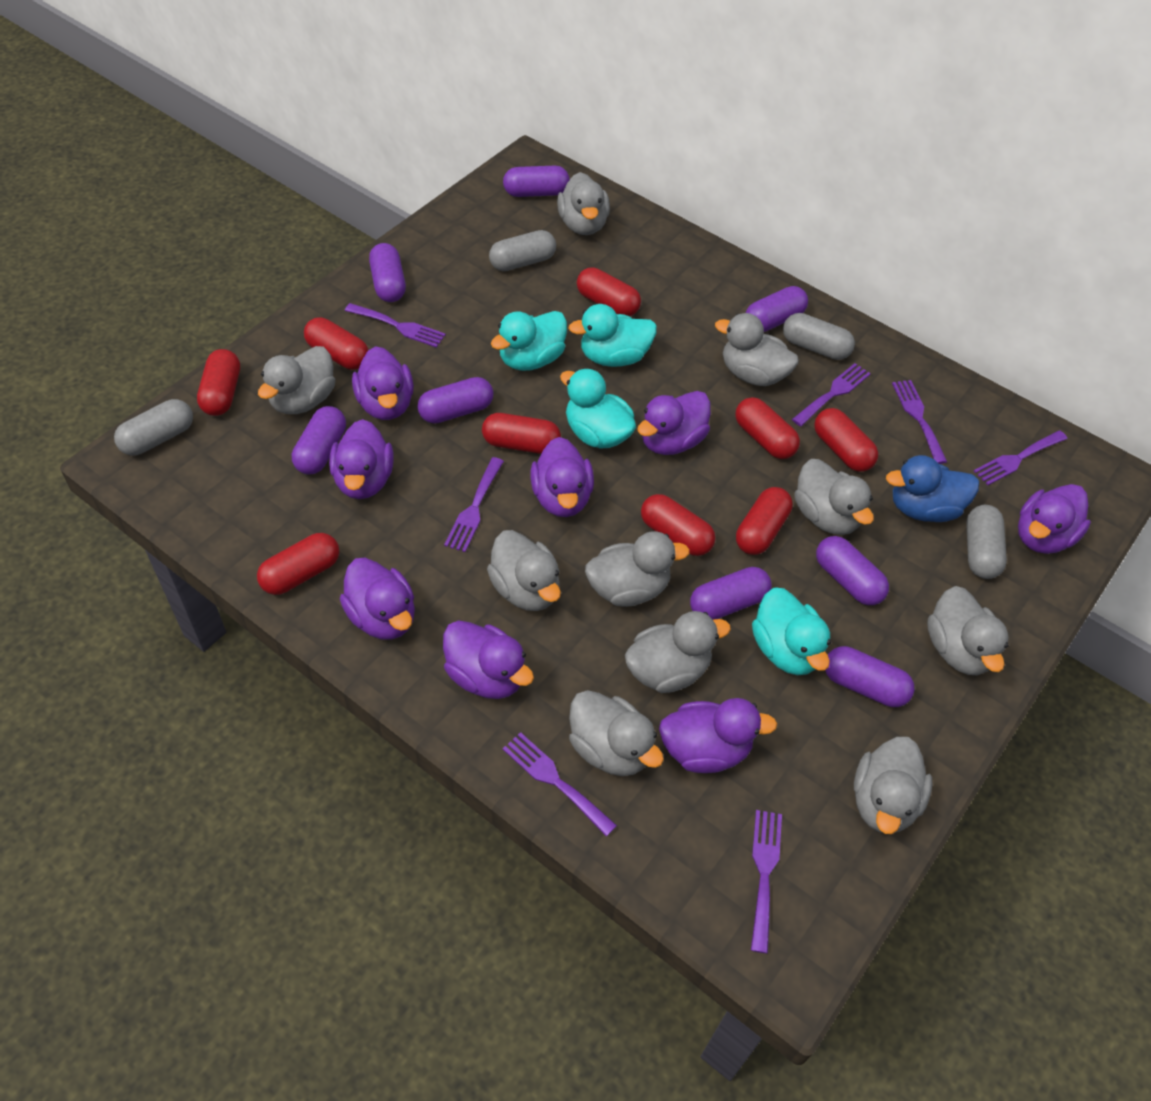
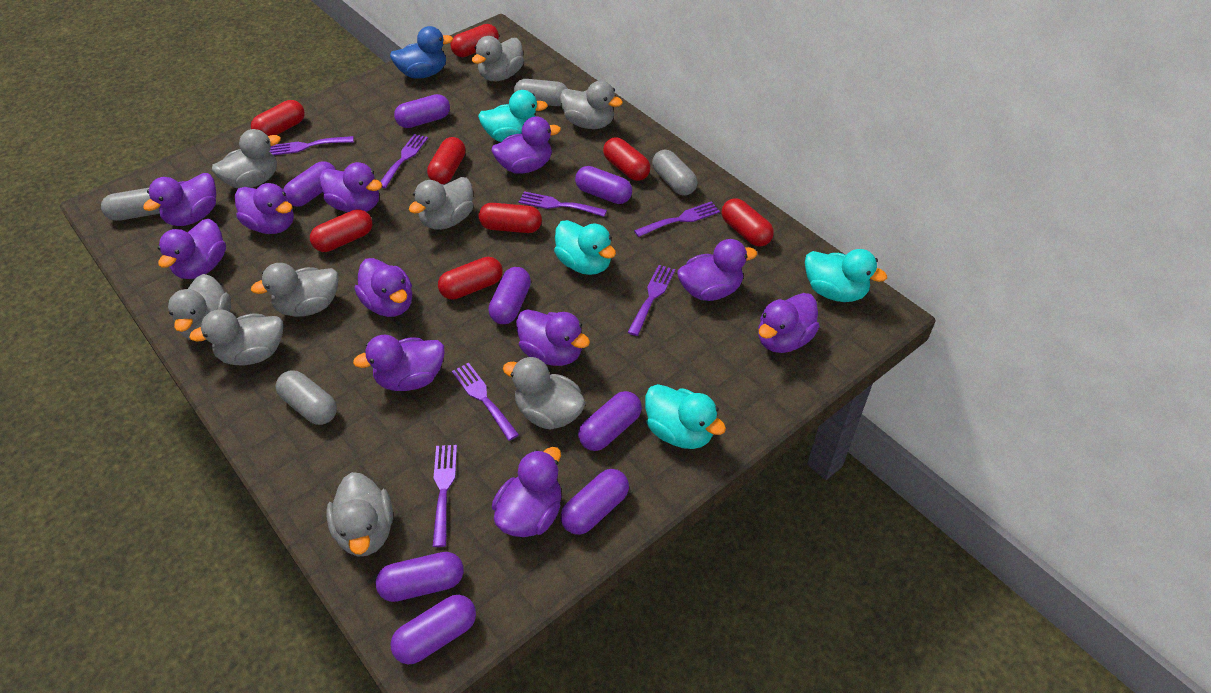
grey duck: 10 -> 9
purple duck: 8 -> 11
red capsule: 9 -> 8

